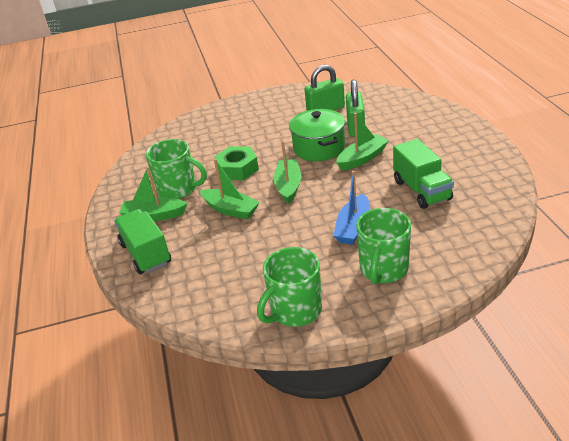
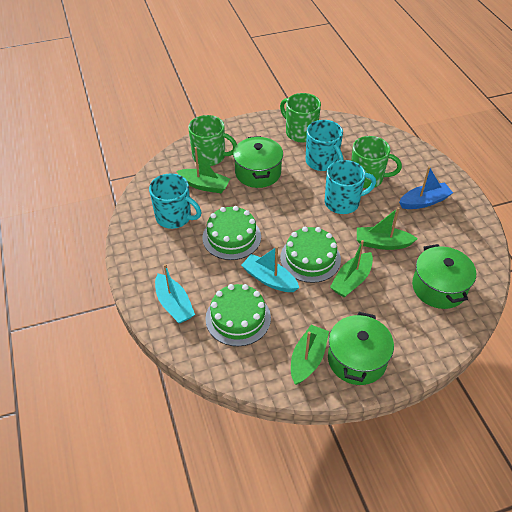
green cake: 0 -> 3
green nut: 1 -> 0
green padlock: 2 -> 0
green pot: 1 -> 3
green truck: 2 -> 0
turquoise boat: 0 -> 2
turquoise mug: 0 -> 3

